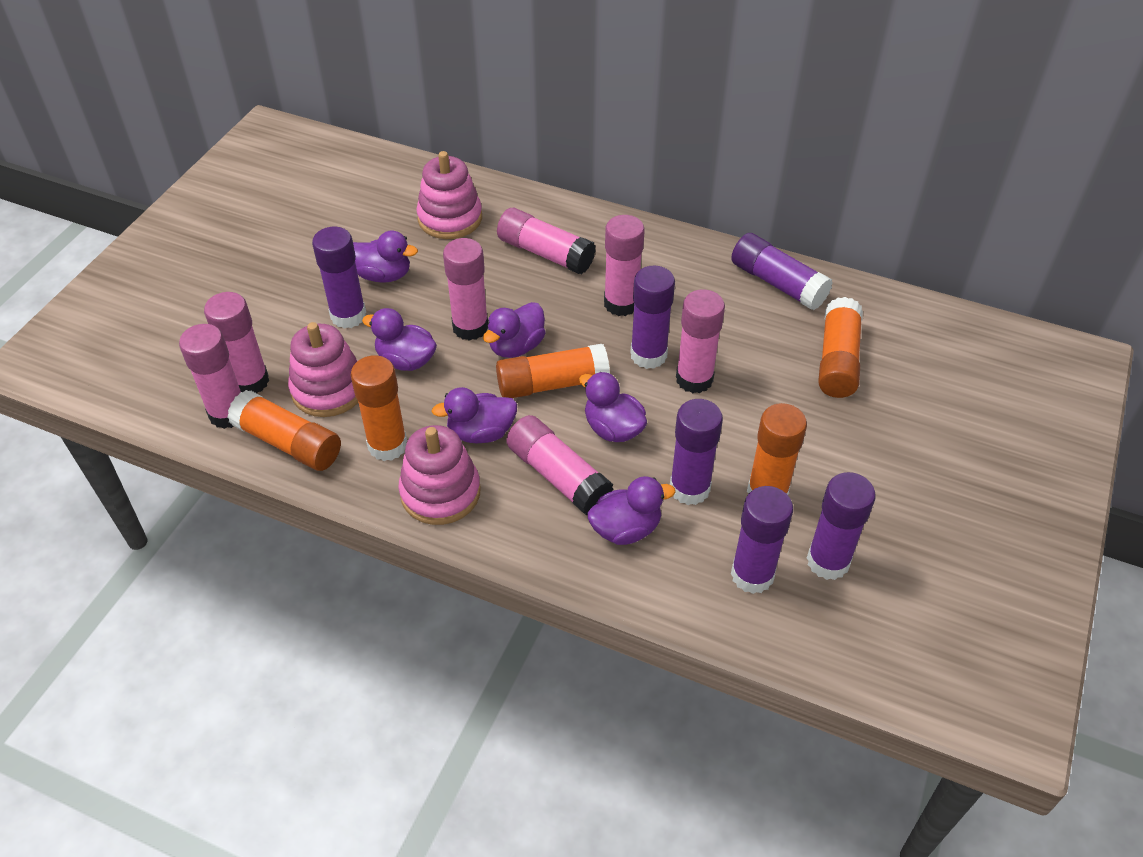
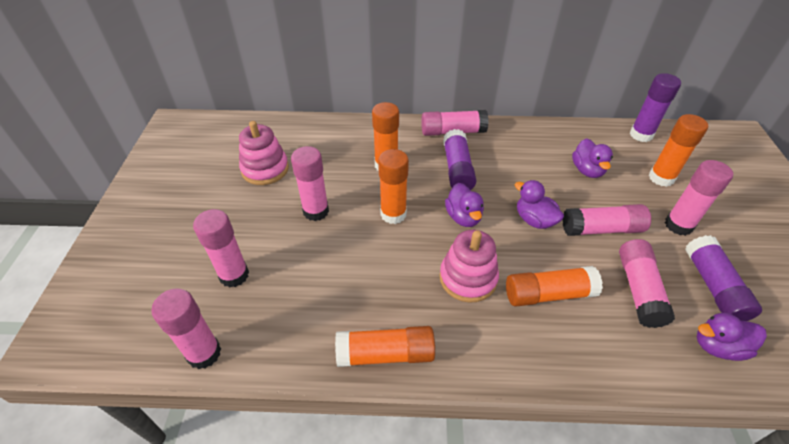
pink stacking toy: 3 -> 2
purple duck: 6 -> 4
purple glue stick: 6 -> 3

